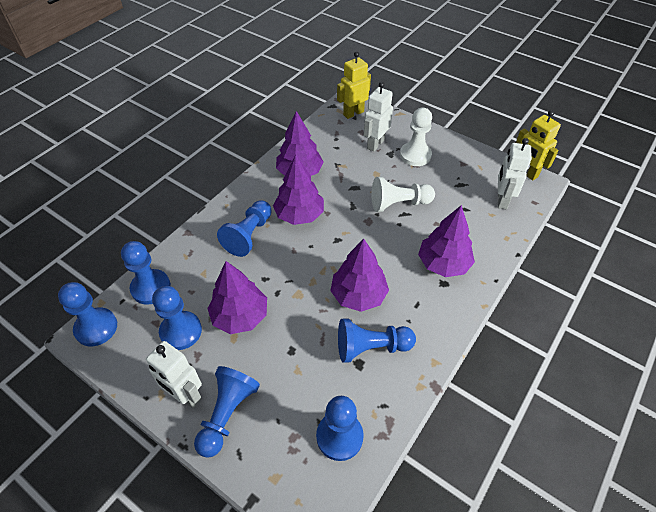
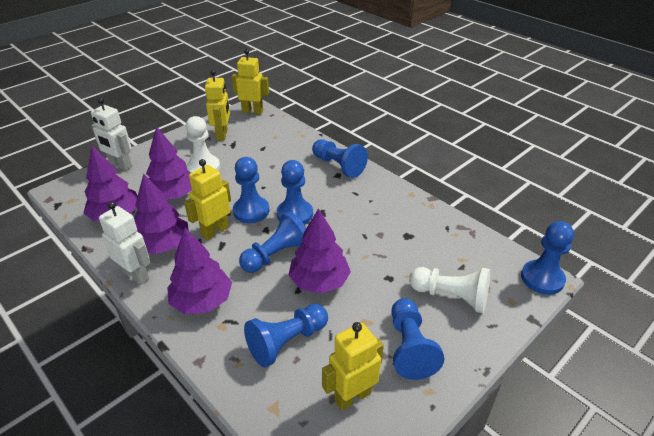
white robot: 3 -> 2
yellow robot: 2 -> 4

